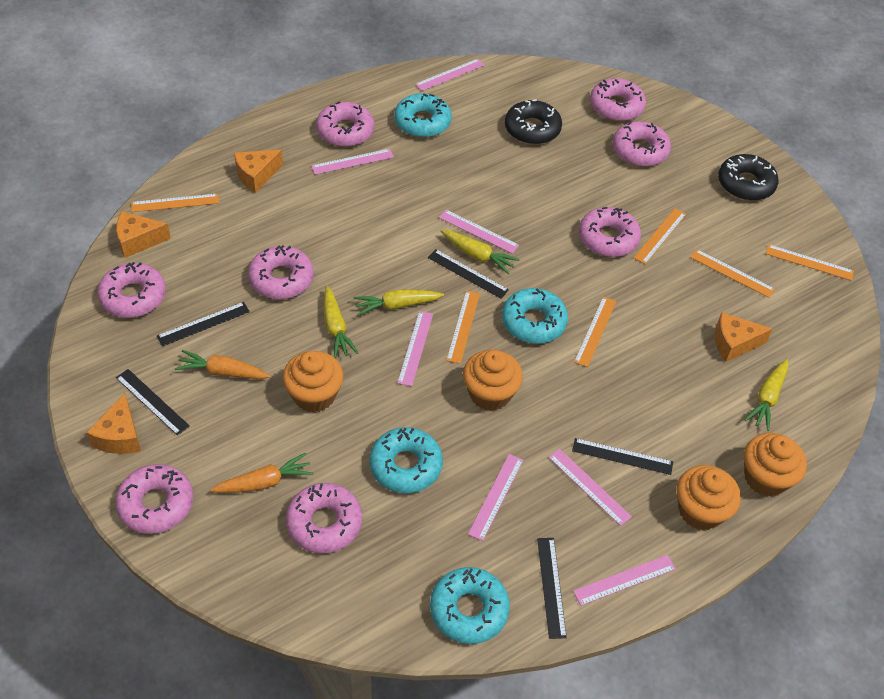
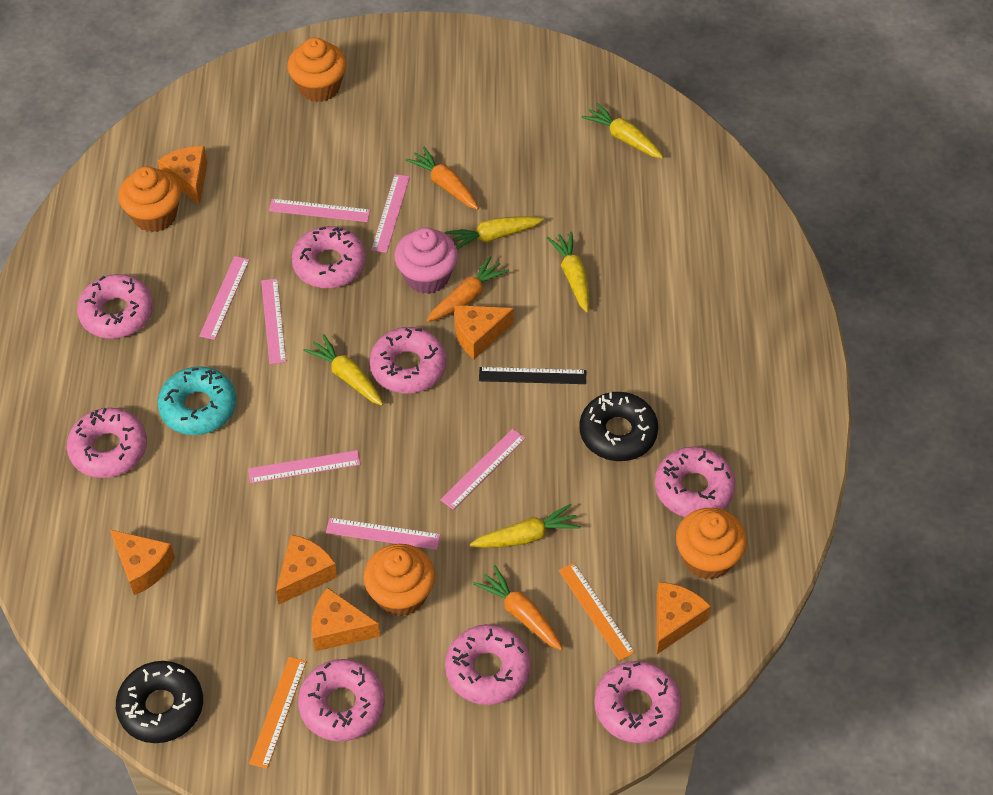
black ruler: 5 -> 1
orange carrot: 2 -> 3
orange cheese: 4 -> 6
orange ruler: 6 -> 2
pink cupcake: 0 -> 1
turquoise donut: 4 -> 1
yellow carrot: 4 -> 5

